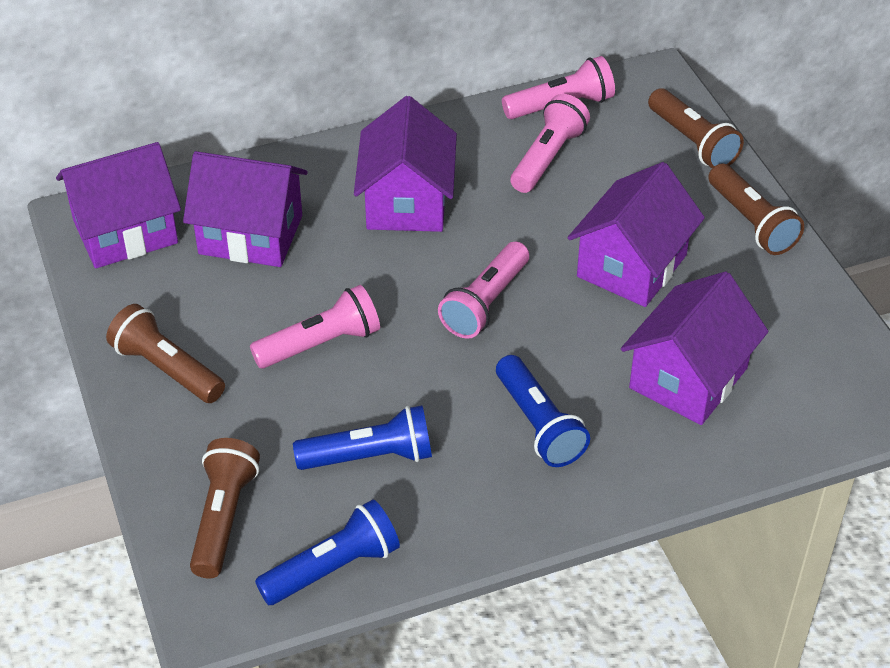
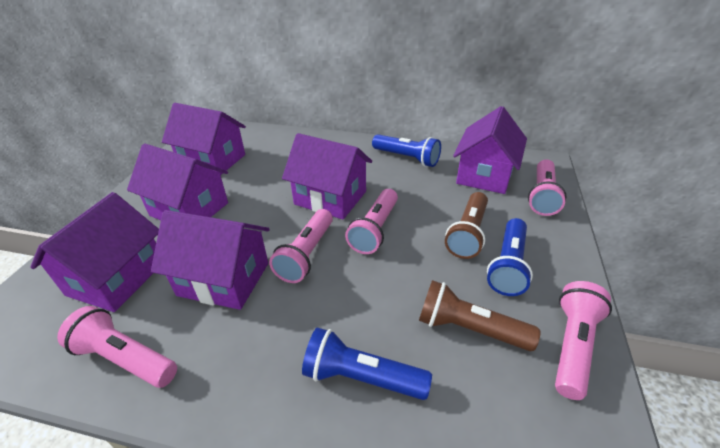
brown flashlight: 4 -> 2
pink flashlight: 4 -> 5
purple house: 5 -> 6

